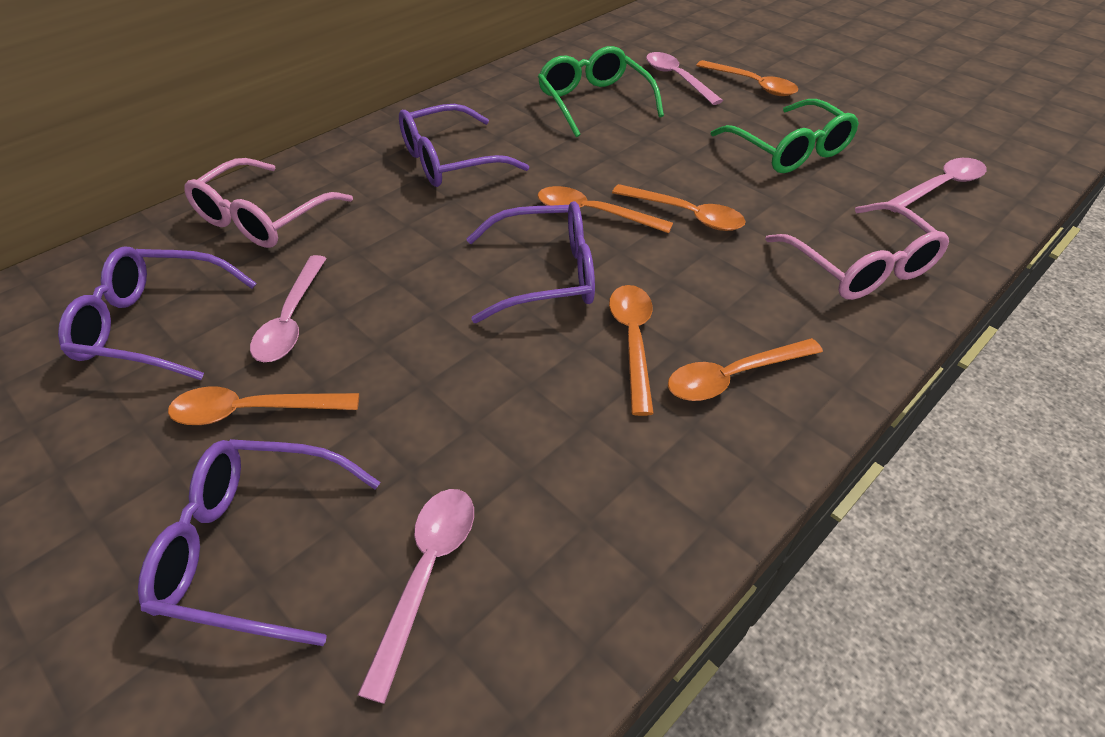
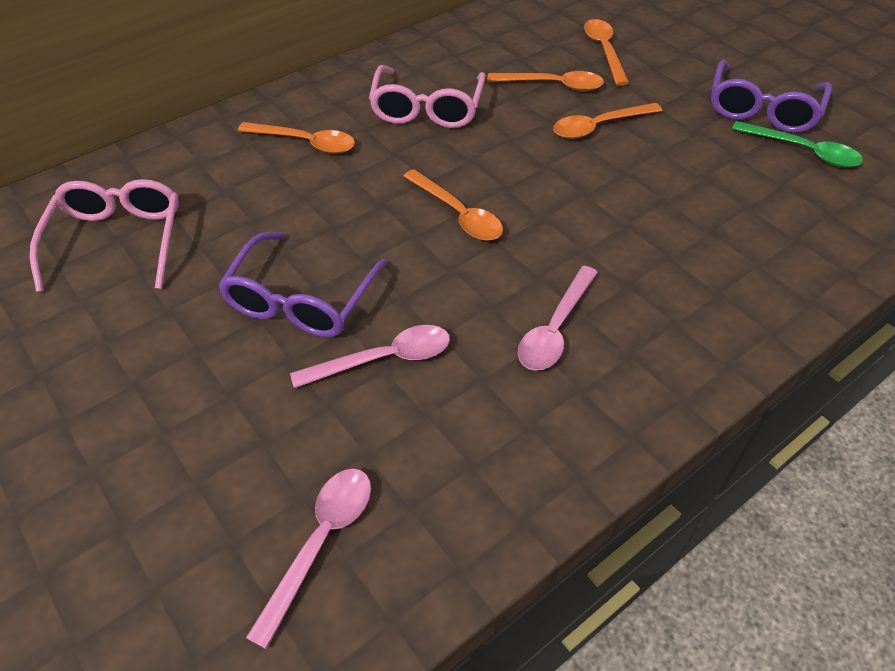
green glasses: 2 -> 0
green spoon: 0 -> 1
orange spoon: 6 -> 5
pink spoon: 4 -> 3
purple glasses: 4 -> 2

